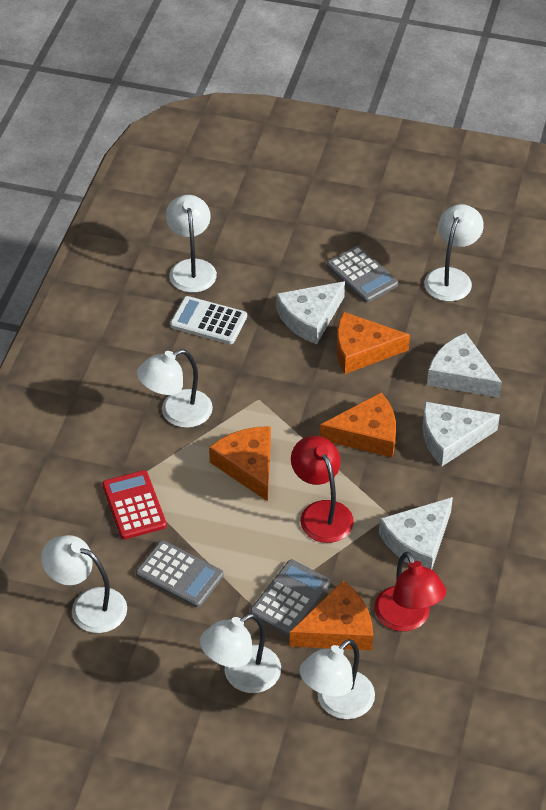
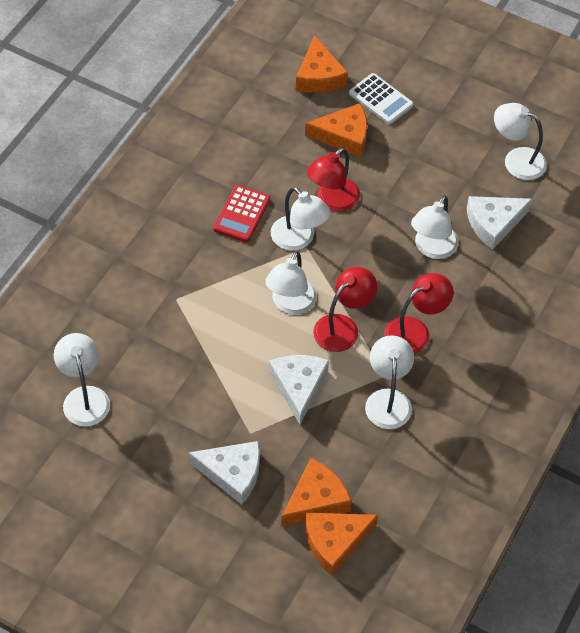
grey calculator: 3 -> 0
red lamp: 2 -> 3
white cheese: 4 -> 3

